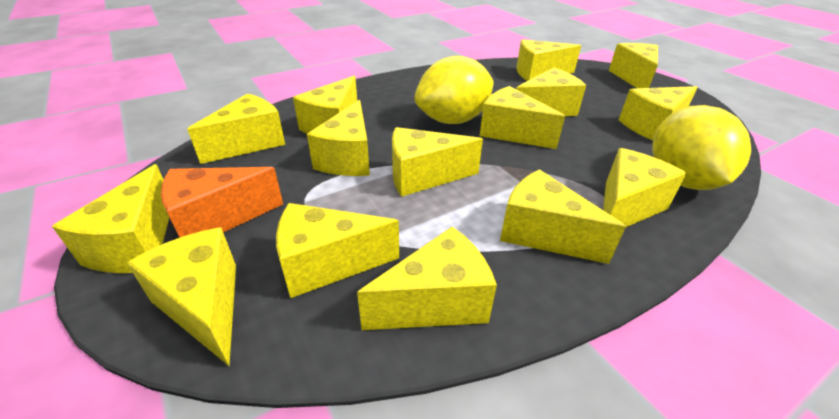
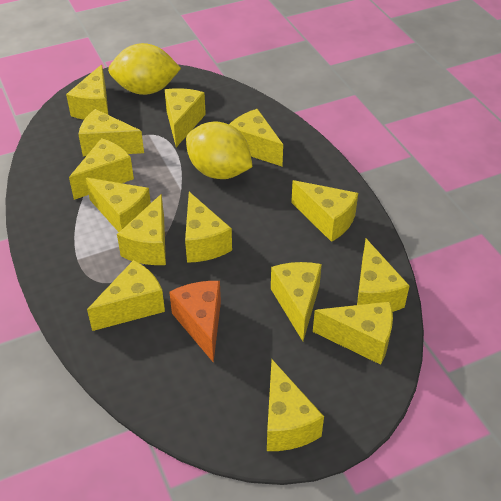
yellow cheese: 15 -> 14

